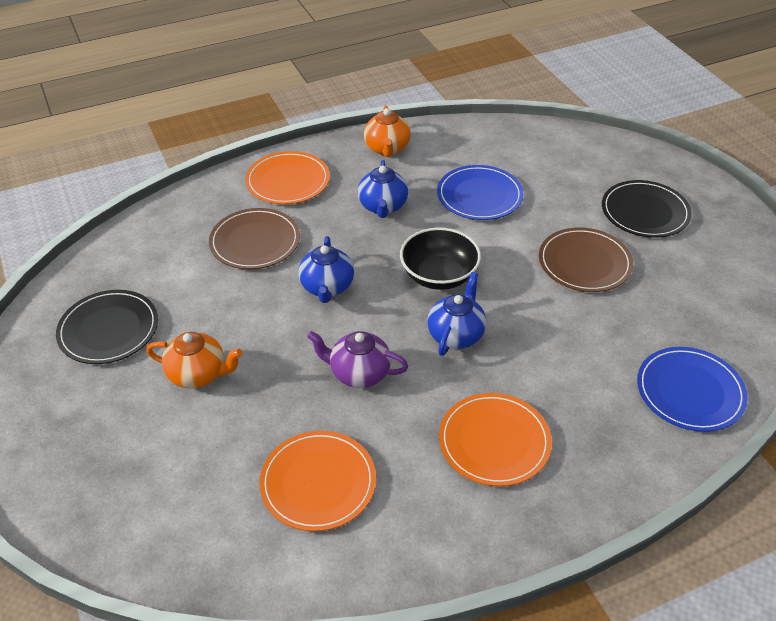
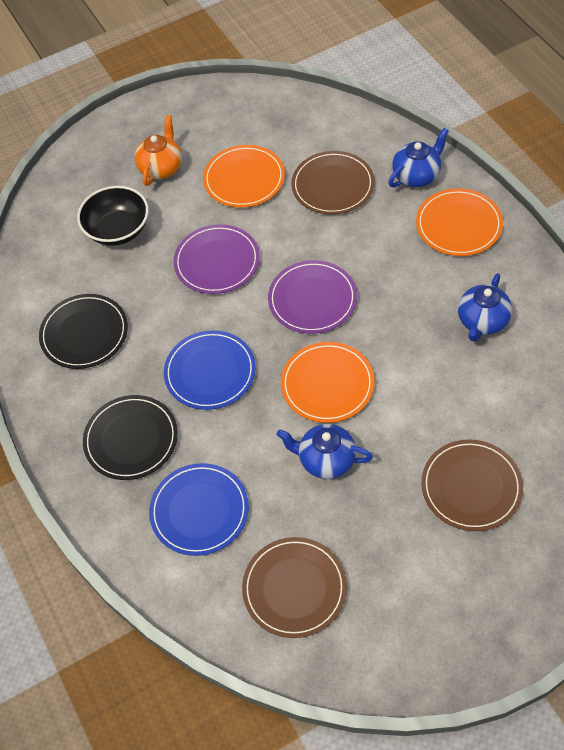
brown plate: 2 -> 3
orange teapot: 2 -> 1
purple plate: 0 -> 2
purple teapot: 1 -> 0

